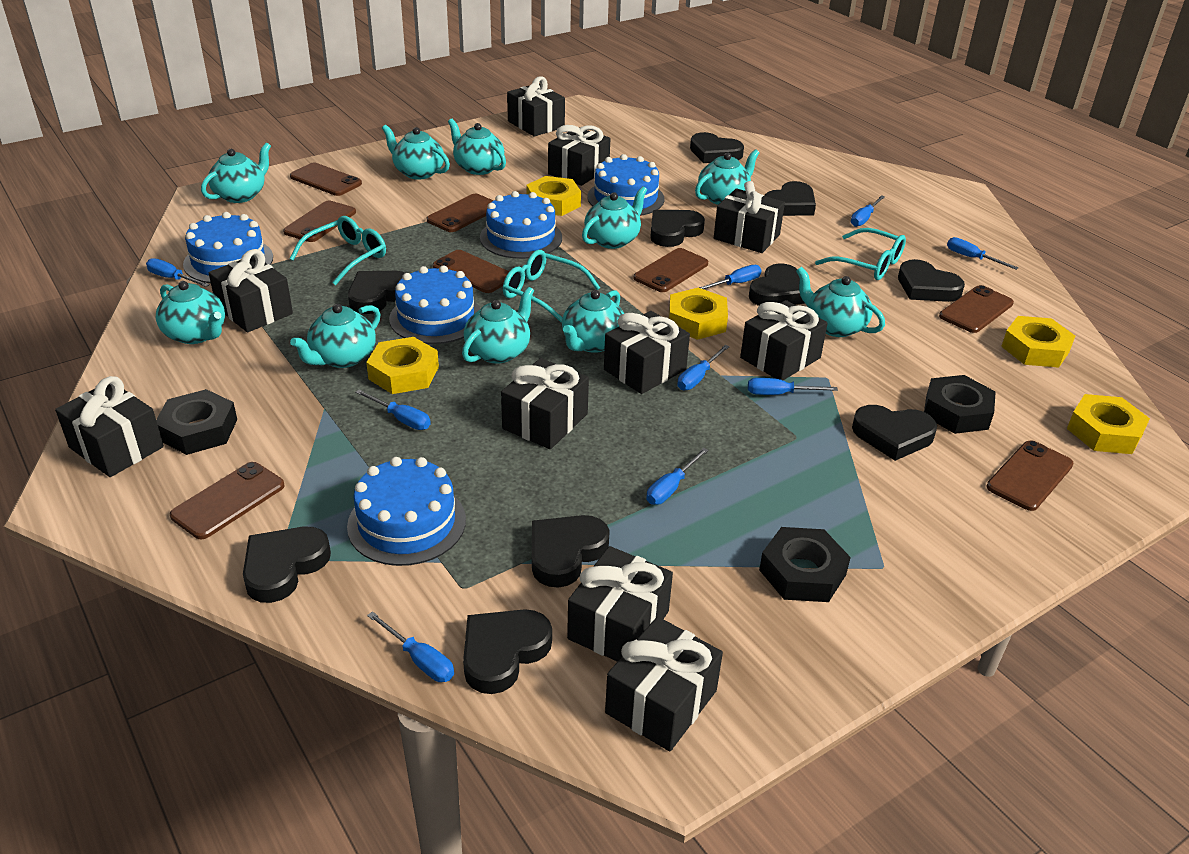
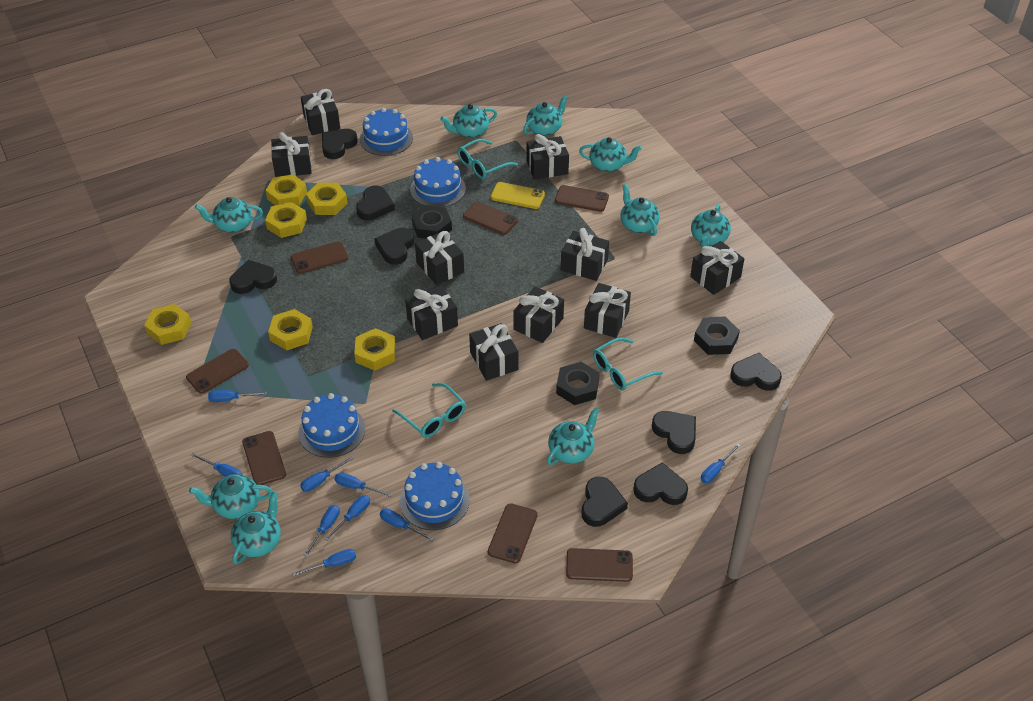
black heart: 10 -> 8
blue cake: 5 -> 4
brown phone: 8 -> 7
turquoise teapot: 10 -> 9
yellow nut: 5 -> 6
yellow phone: 0 -> 1

